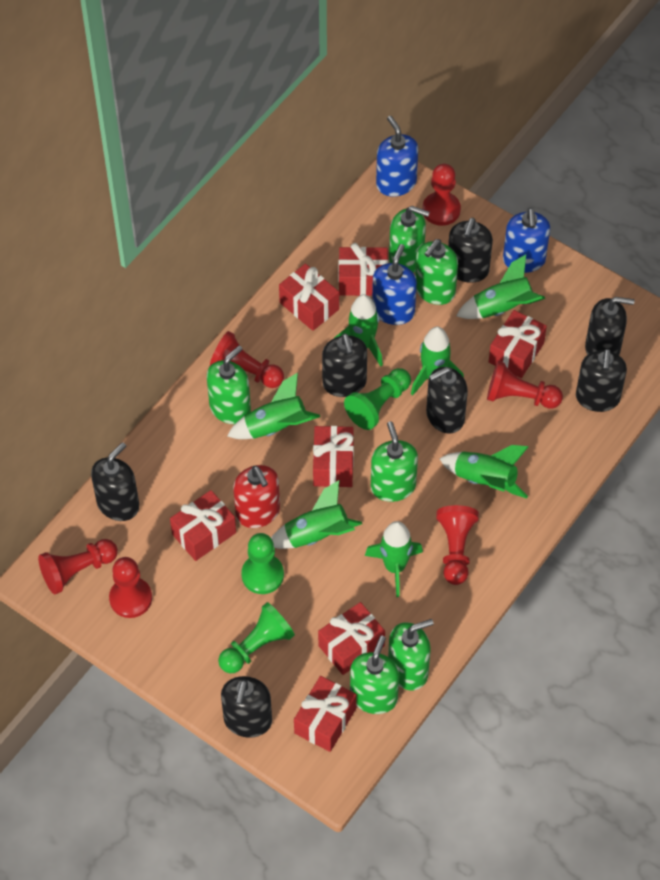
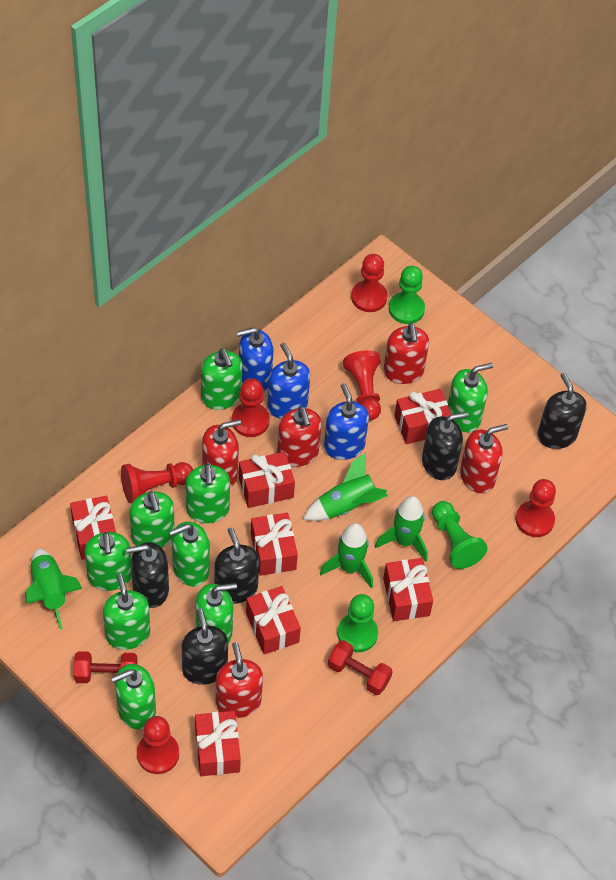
black soap dispenser: 7 -> 5
green rocket: 7 -> 4
green soap dispenser: 6 -> 9
red dumbbell: 0 -> 2
red soap dispenser: 1 -> 5

